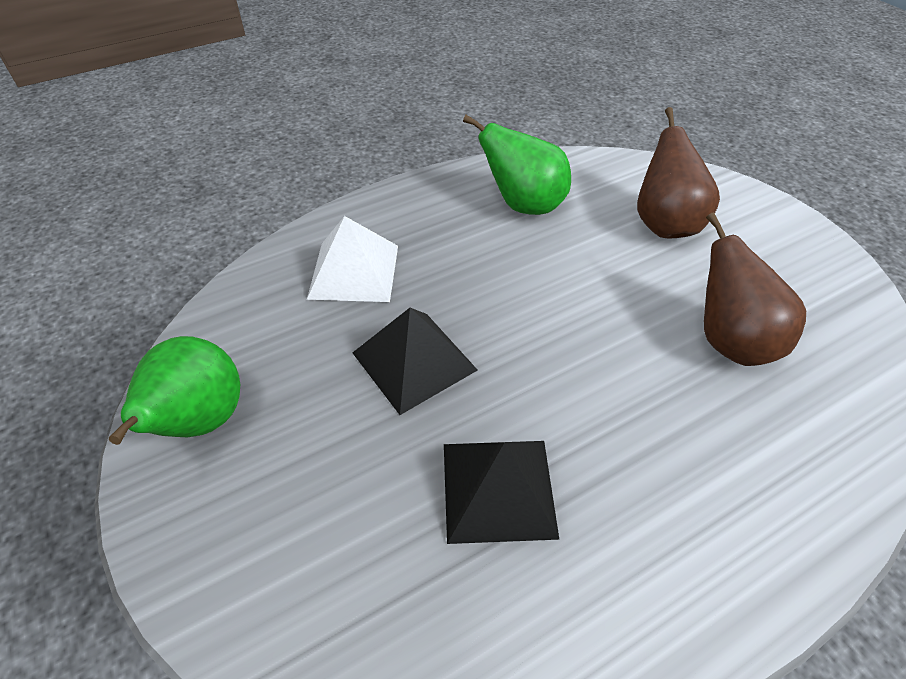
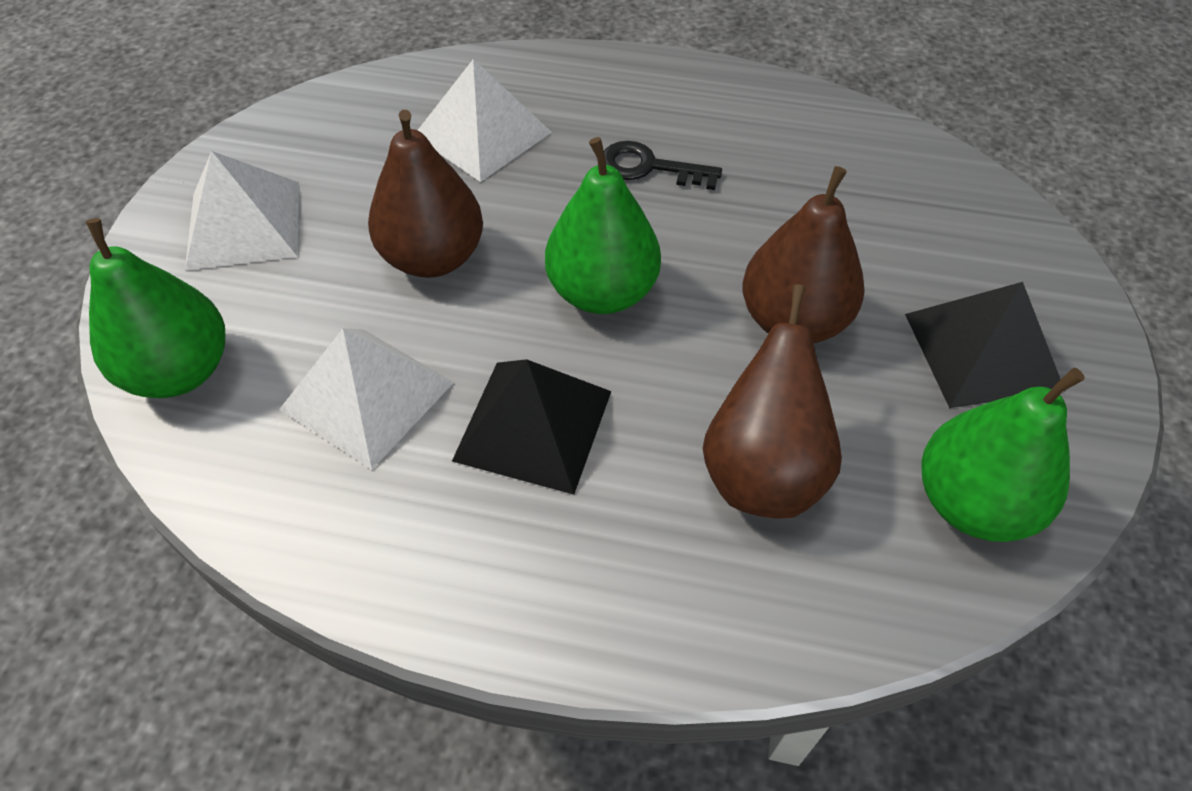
black key: 0 -> 1
brown pear: 2 -> 3
green pear: 2 -> 3
white pyramid: 1 -> 3

